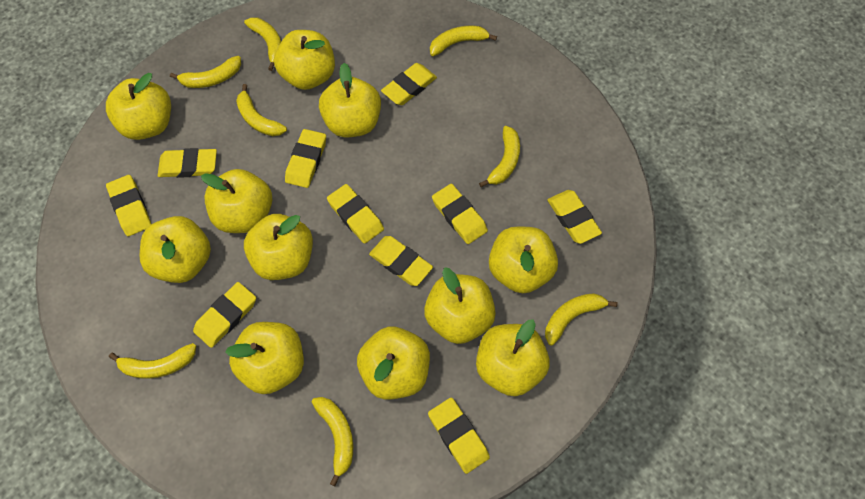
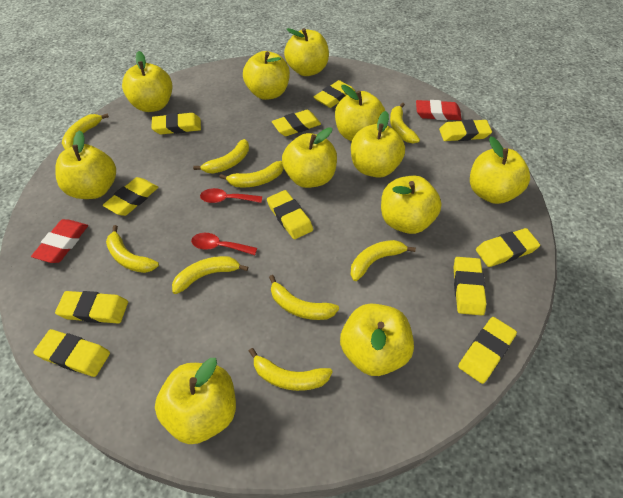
red eraser: 0 -> 2
red spoon: 0 -> 2
yellow banana: 8 -> 9
yellow eraser: 10 -> 11

